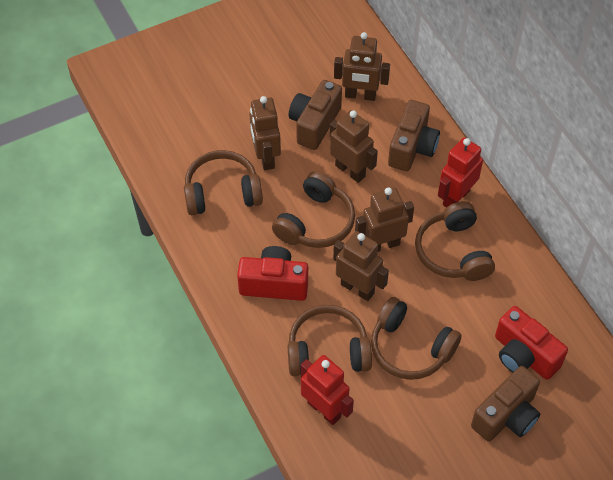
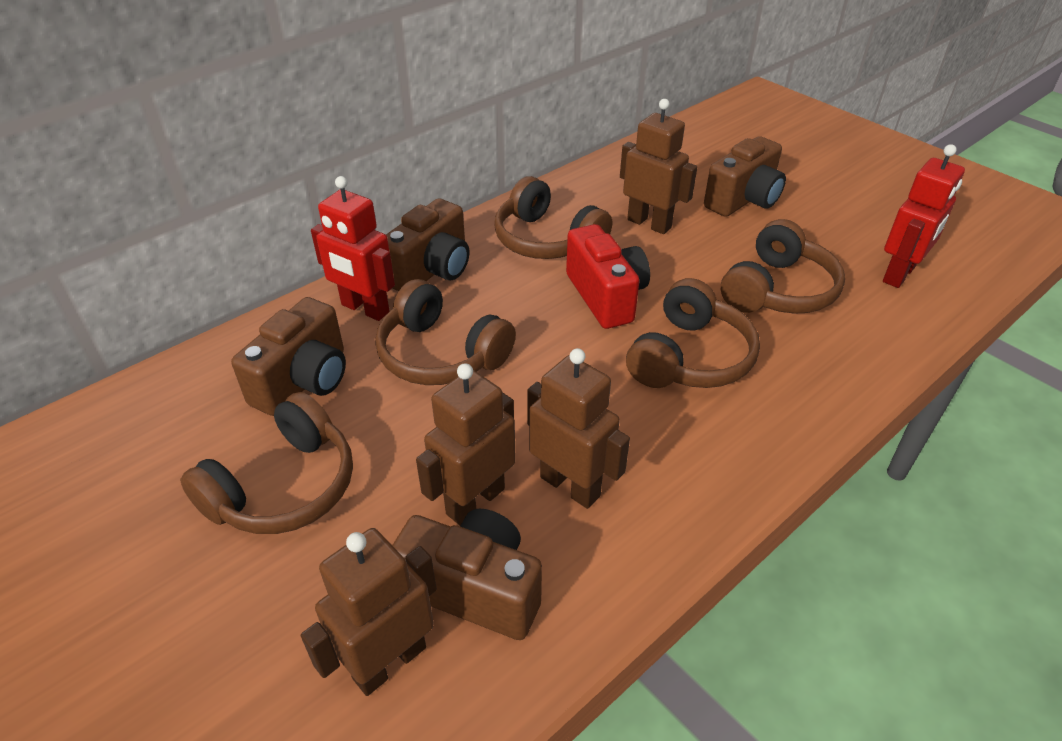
brown camera: 3 -> 4
brown robot: 5 -> 4
red camera: 2 -> 1

